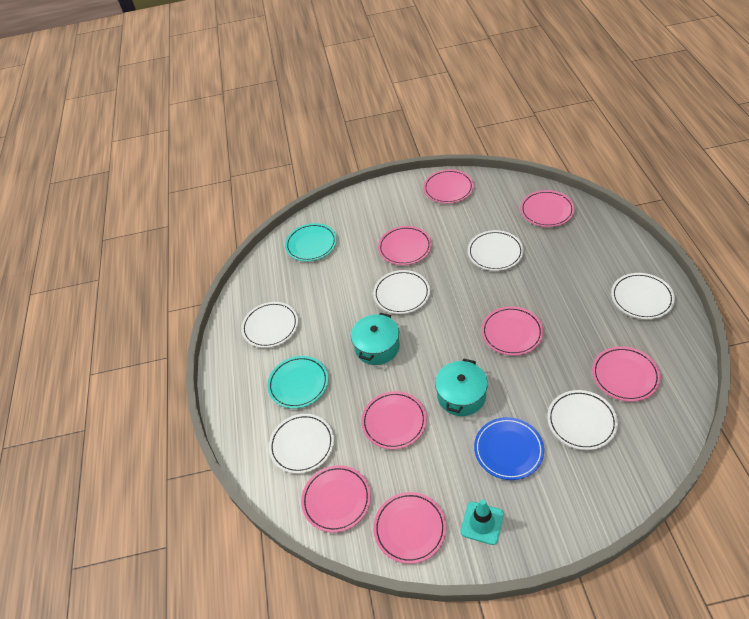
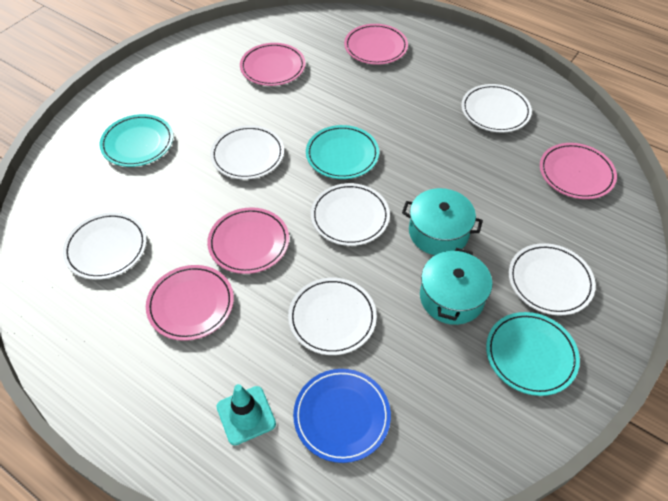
pink plate: 8 -> 5
turquoise plate: 2 -> 3

